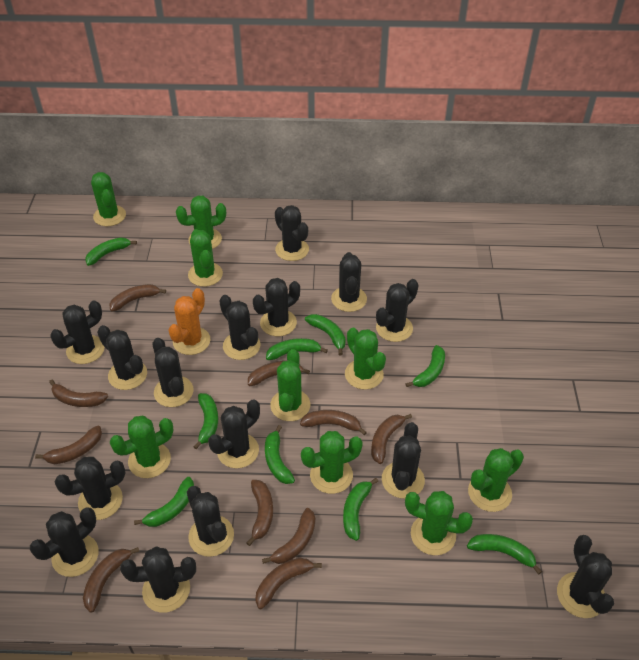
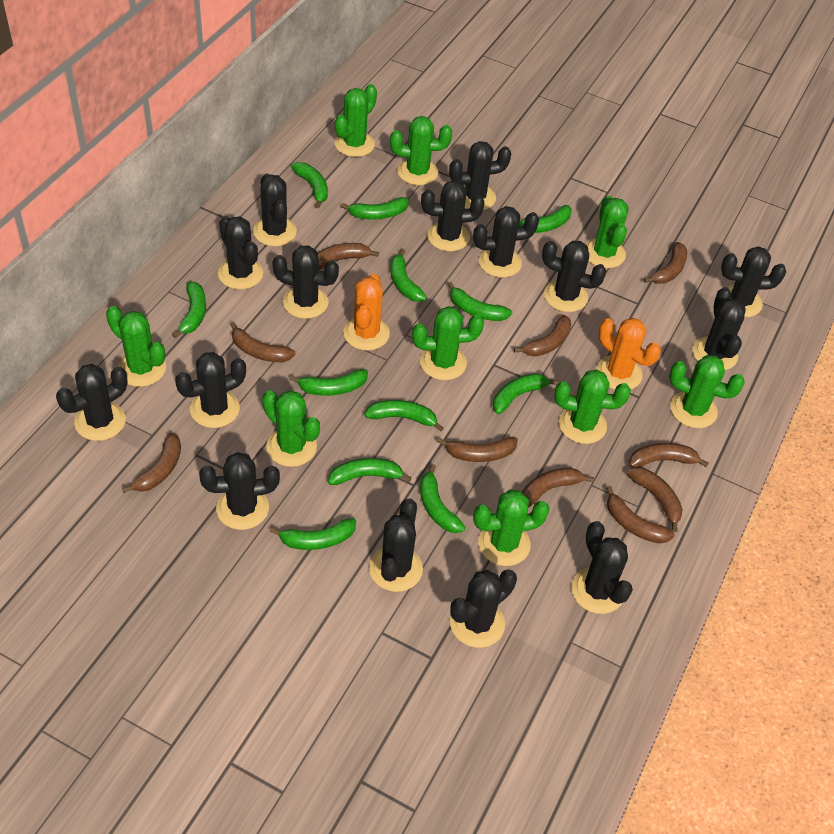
green banana: 9 -> 12
orange cactus: 1 -> 2

